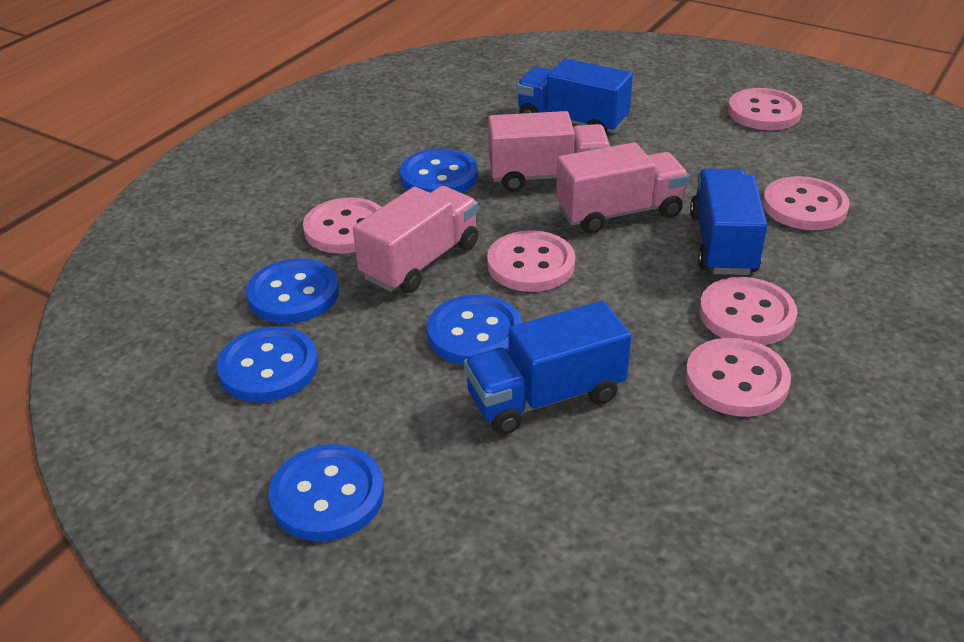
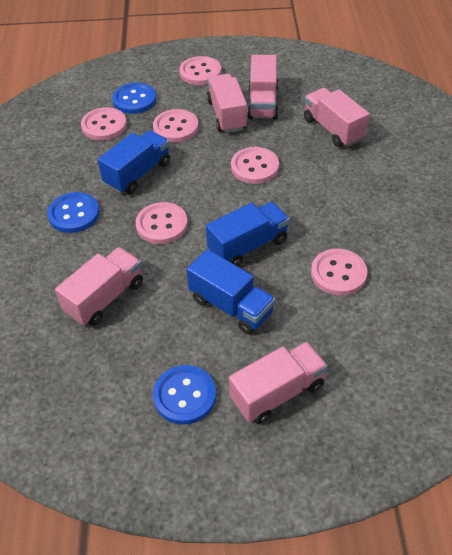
blue button: 5 -> 3
pink truck: 3 -> 5

